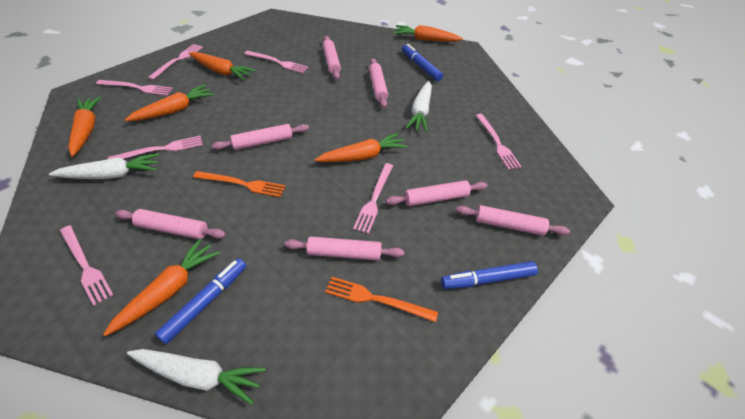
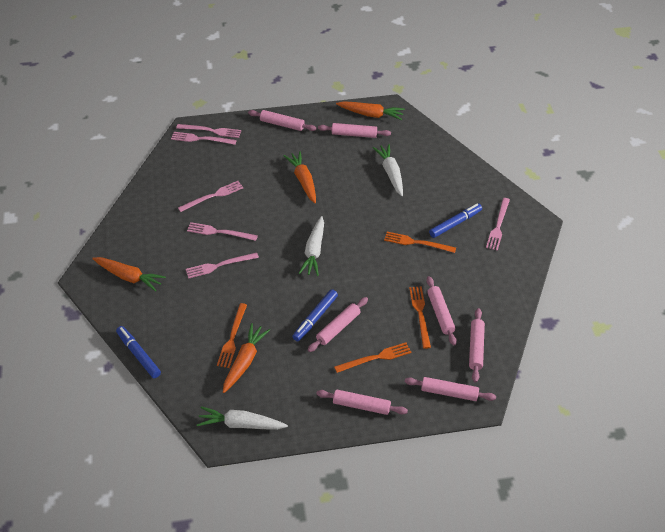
orange carrot: 6 -> 4
orange fork: 2 -> 4
pink fork: 7 -> 6

